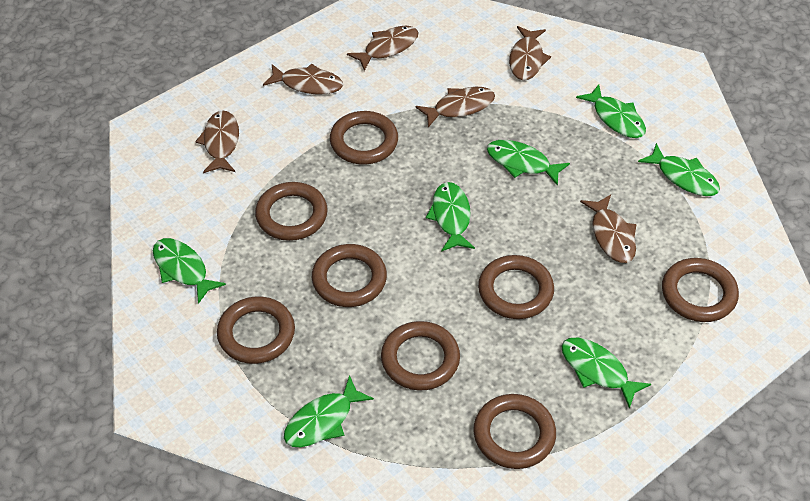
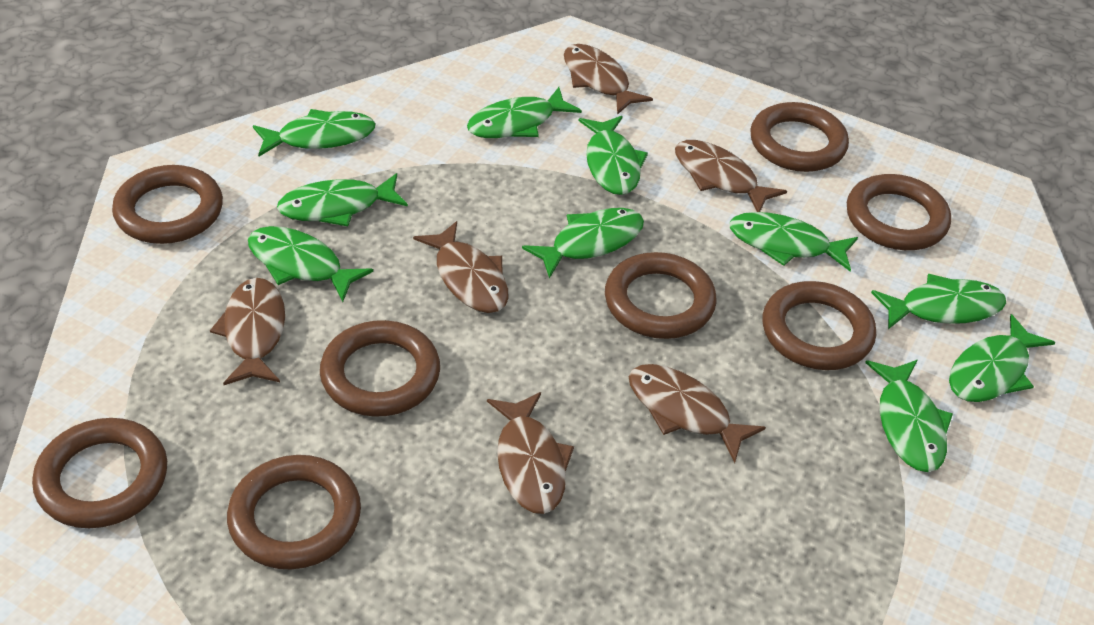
green fish: 7 -> 10

